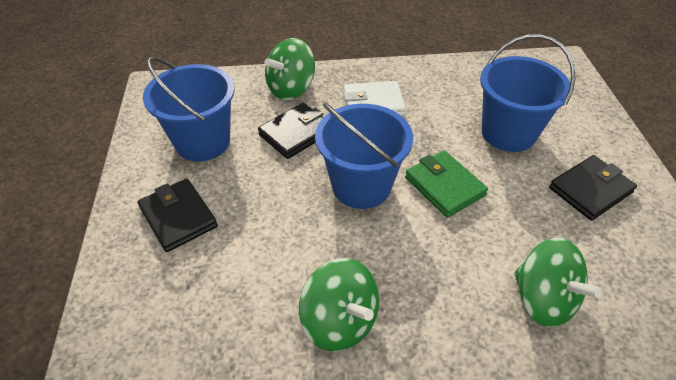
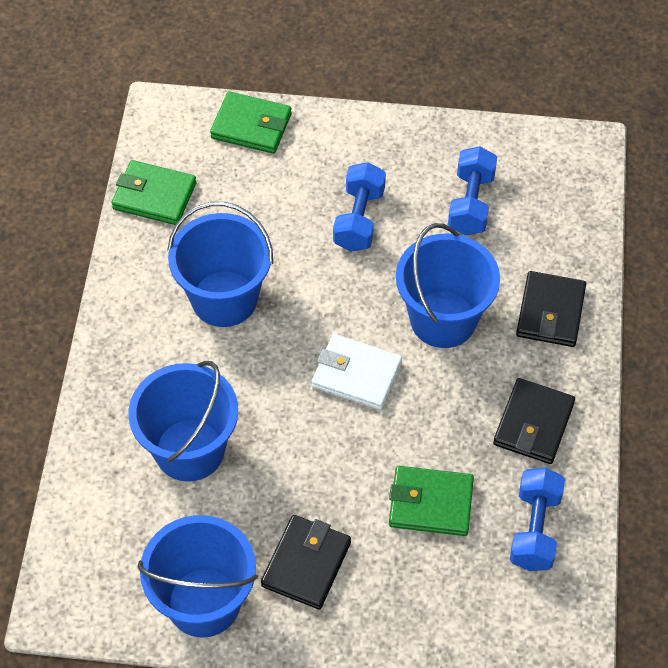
blue bucket: 3 -> 4
blue dumbbell: 0 -> 3
green spinning top: 3 -> 0
green wallet: 1 -> 3

